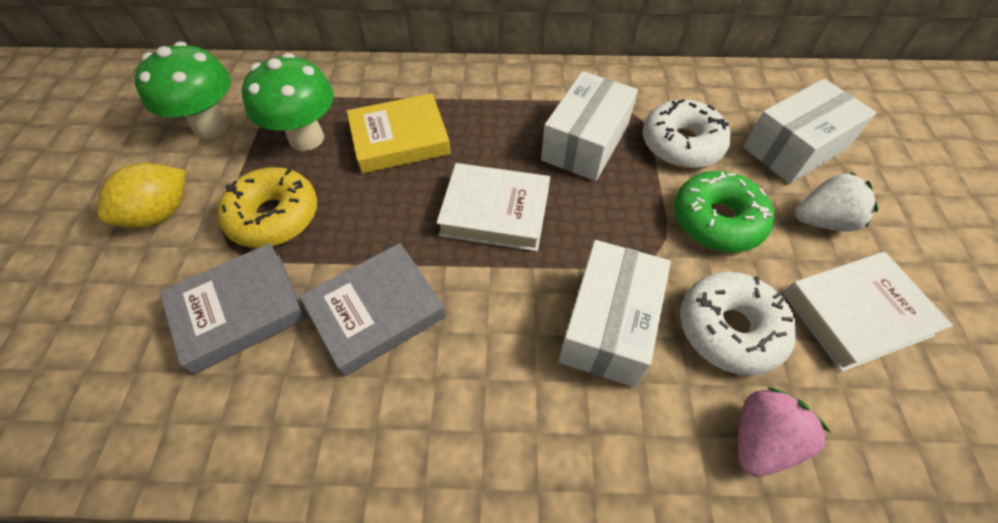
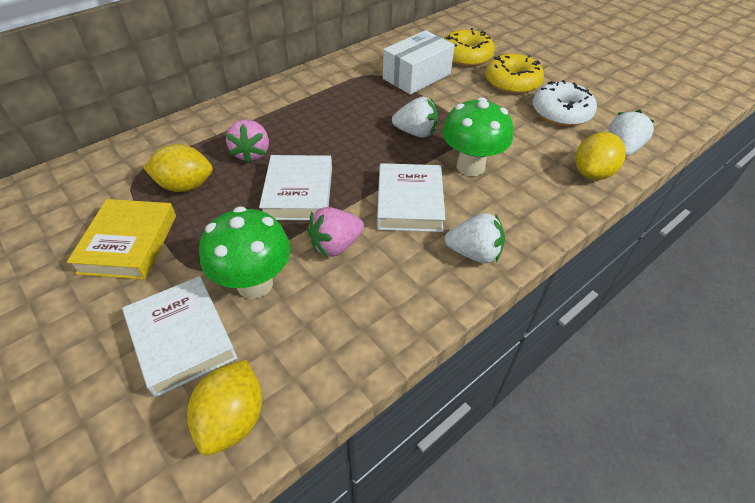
green donut: 1 -> 0
grey book: 2 -> 0
pink strawberry: 1 -> 2
white book: 2 -> 3
white box: 3 -> 1
white donut: 2 -> 1
white strawberry: 1 -> 3
yellow donut: 1 -> 2
yellow lemon: 1 -> 3

